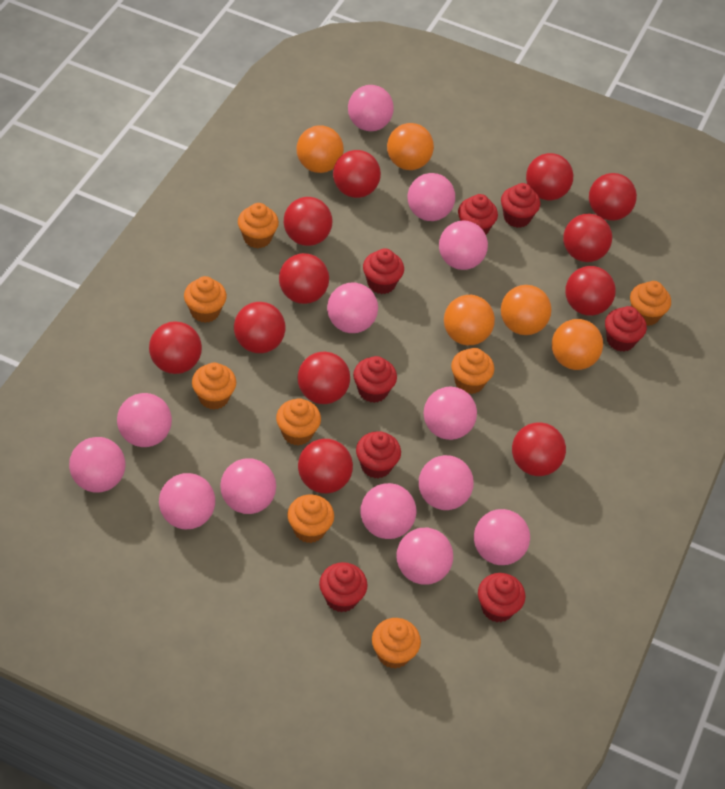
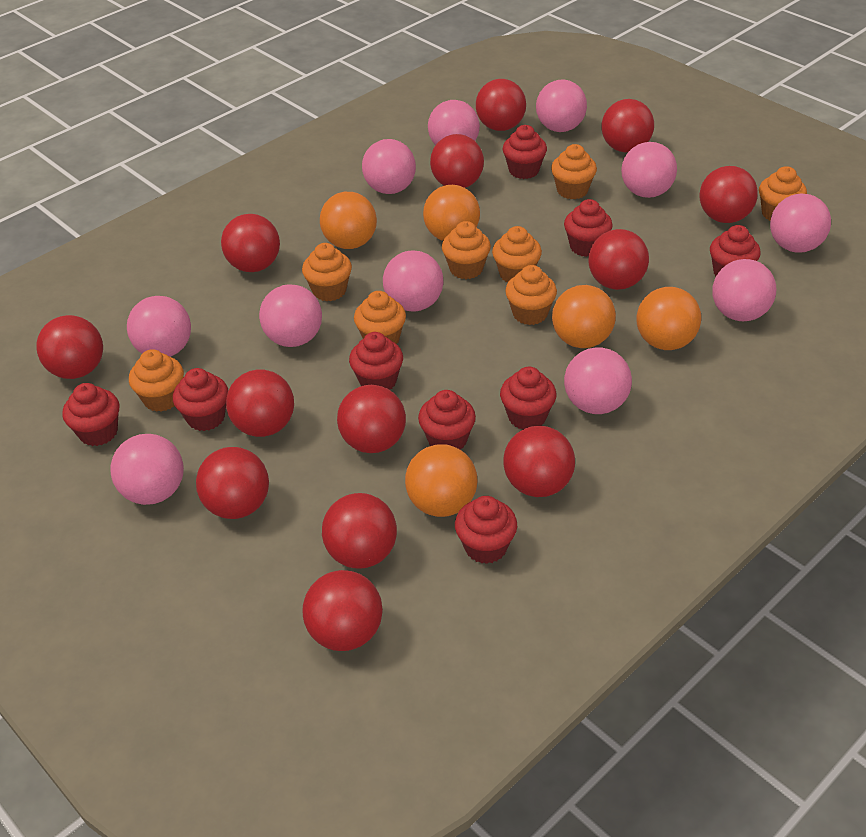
pink ball: 13 -> 11
red ball: 12 -> 13
red cupcake: 8 -> 9

